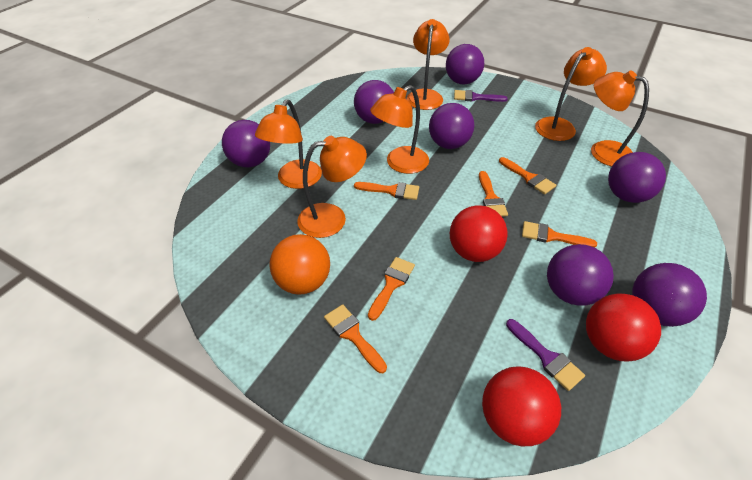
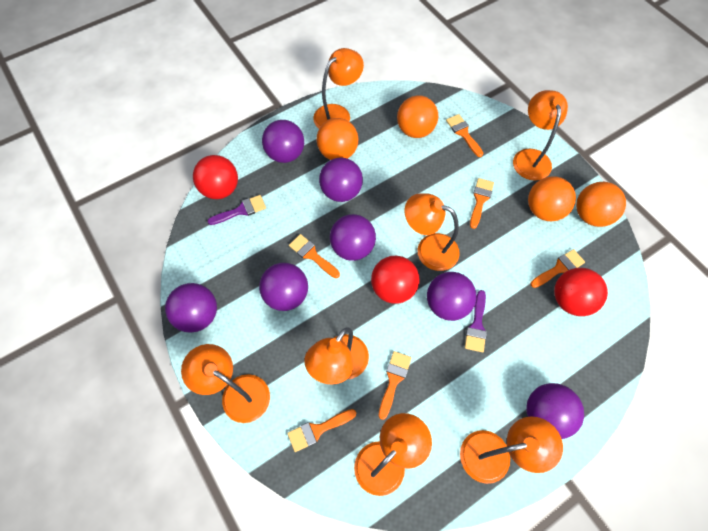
orange ball: 1 -> 4
orange lamp: 6 -> 7

